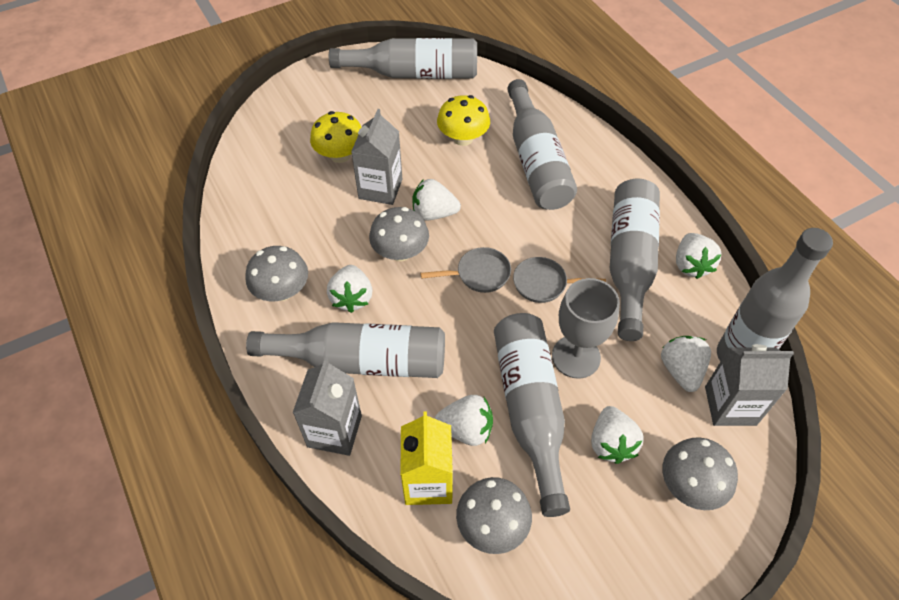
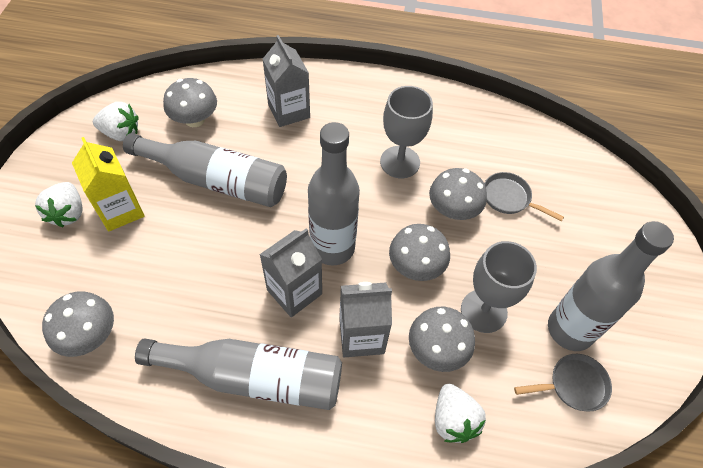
grey bottle: 6 -> 4
grey goblet: 1 -> 2
grey mushroom: 4 -> 5
white strawberry: 6 -> 3
yellow mushroom: 2 -> 0

